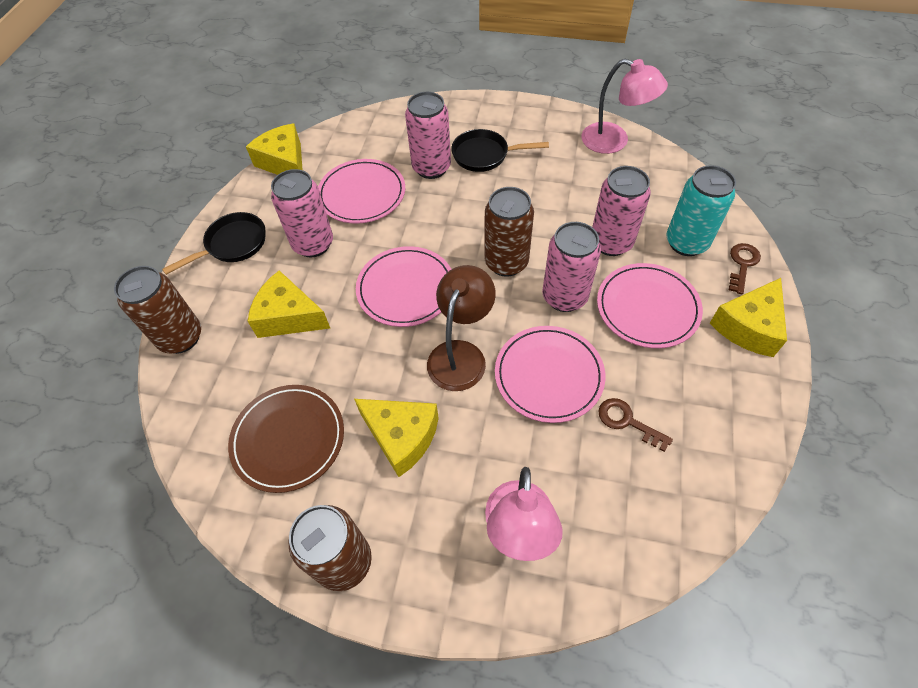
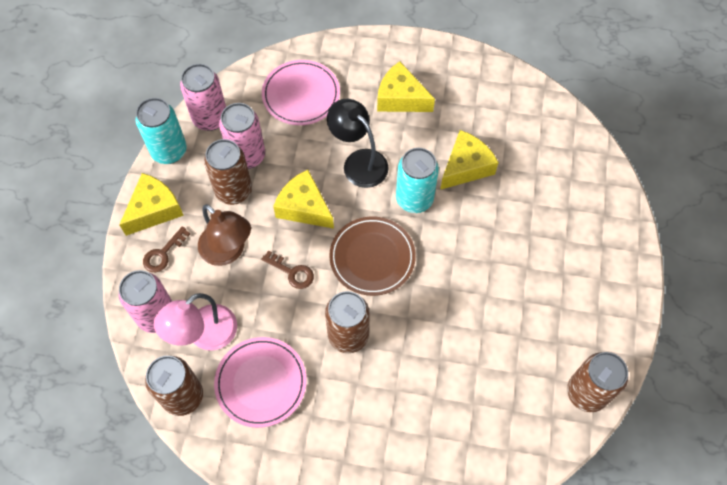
black lamp: 0 -> 1
black pan: 2 -> 0
brown can: 3 -> 4
pink can: 4 -> 3
pink lamp: 2 -> 1
pink plate: 4 -> 2
turquoise can: 1 -> 2

